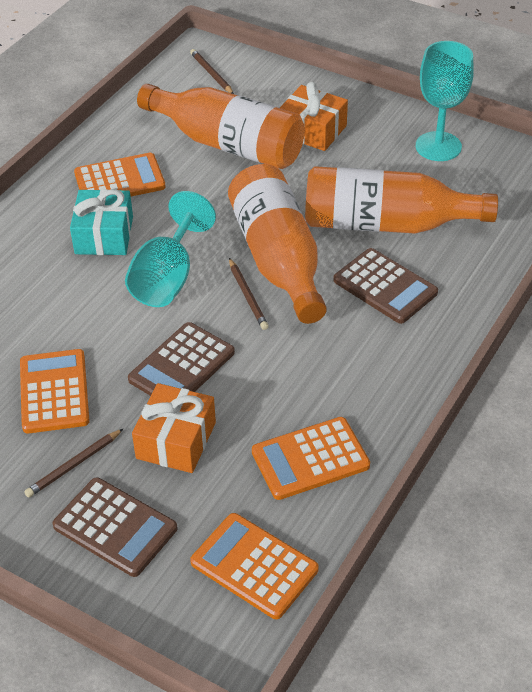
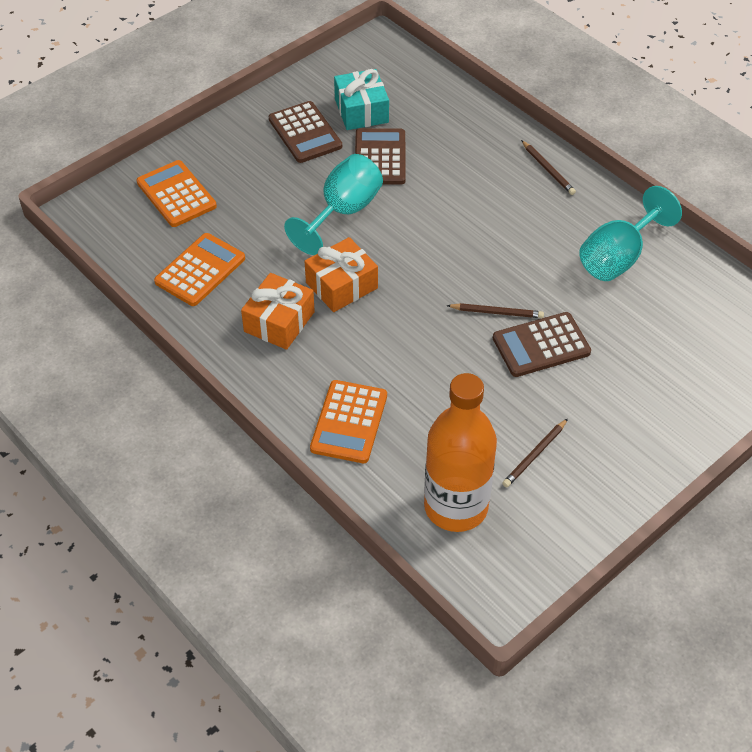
orange bottle: 3 -> 1
orange calculator: 4 -> 3

